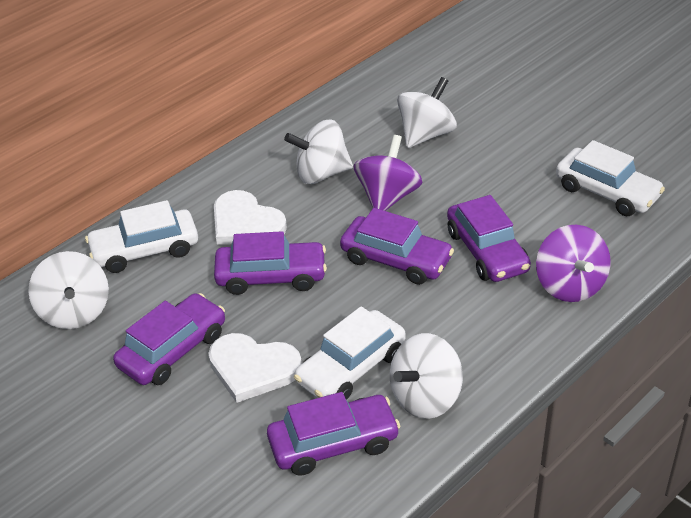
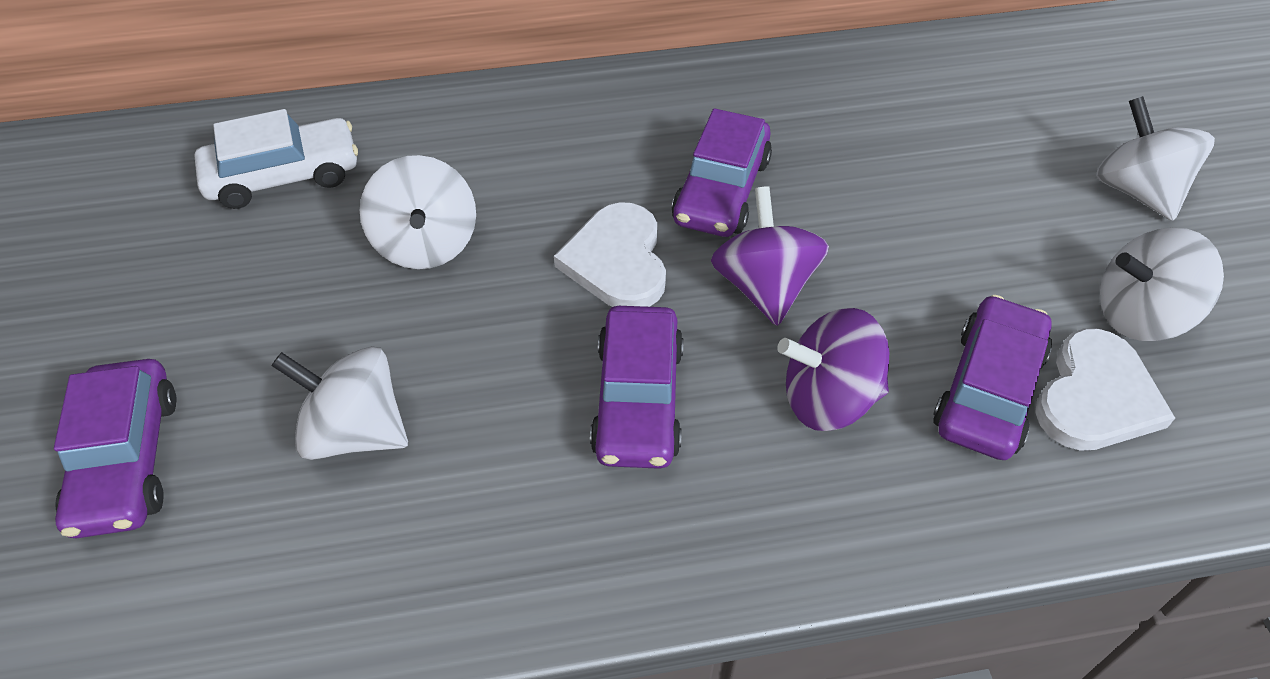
purple car: 5 -> 4
white car: 3 -> 1

